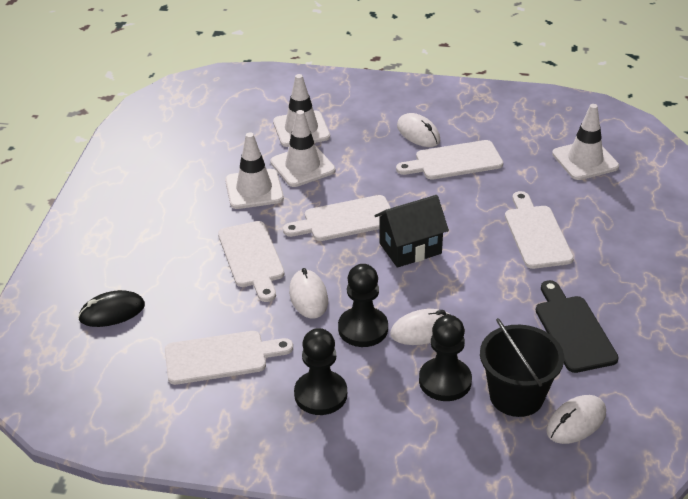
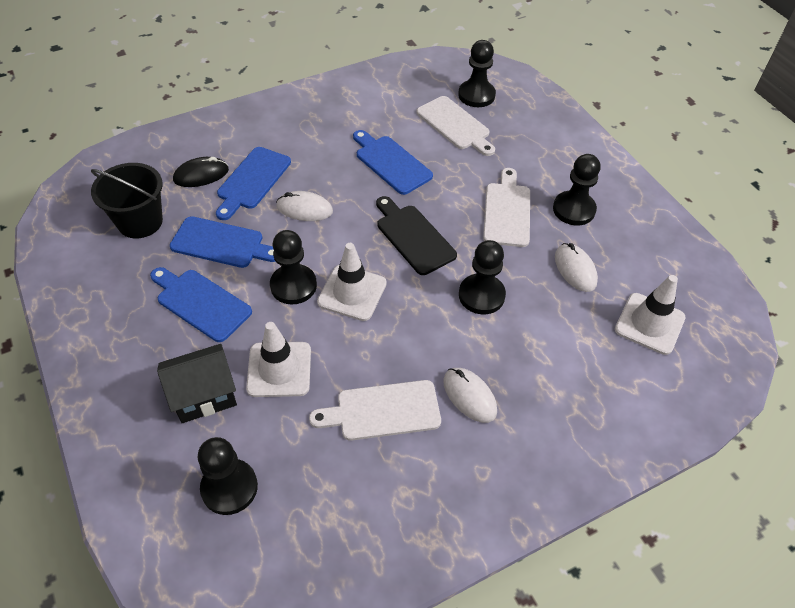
black pawn: 3 -> 5
blue cutting board: 0 -> 4
white cutting board: 5 -> 3
white mouse: 4 -> 3
white traffic cone: 4 -> 3

